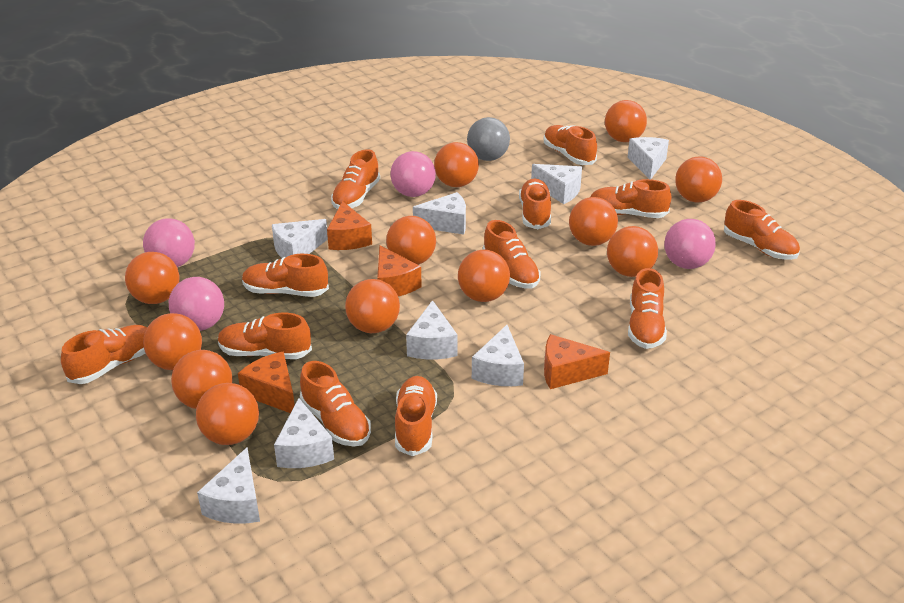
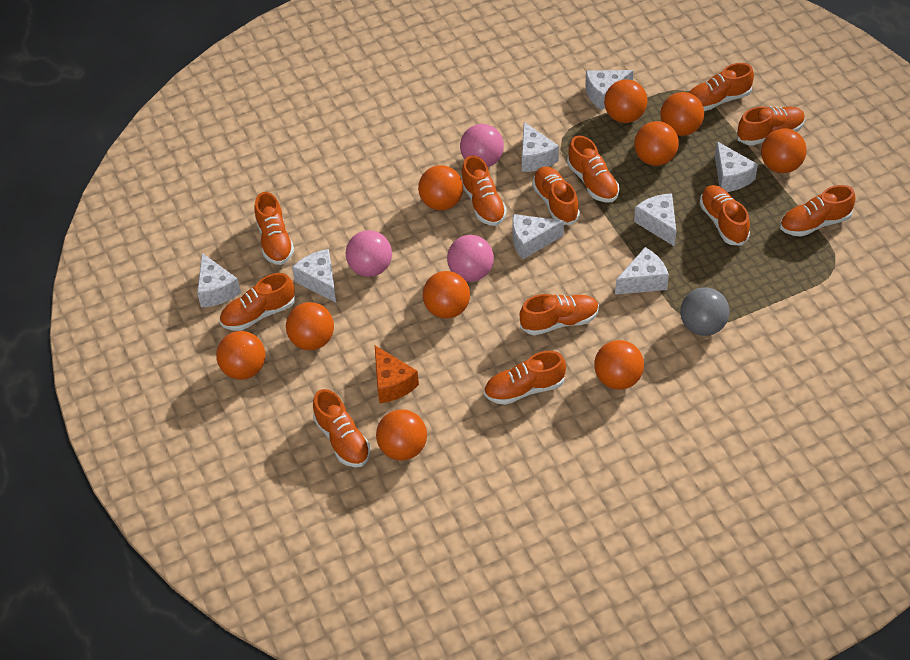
orange ball: 12 -> 10
orange cheese: 4 -> 1
pink ball: 4 -> 3

